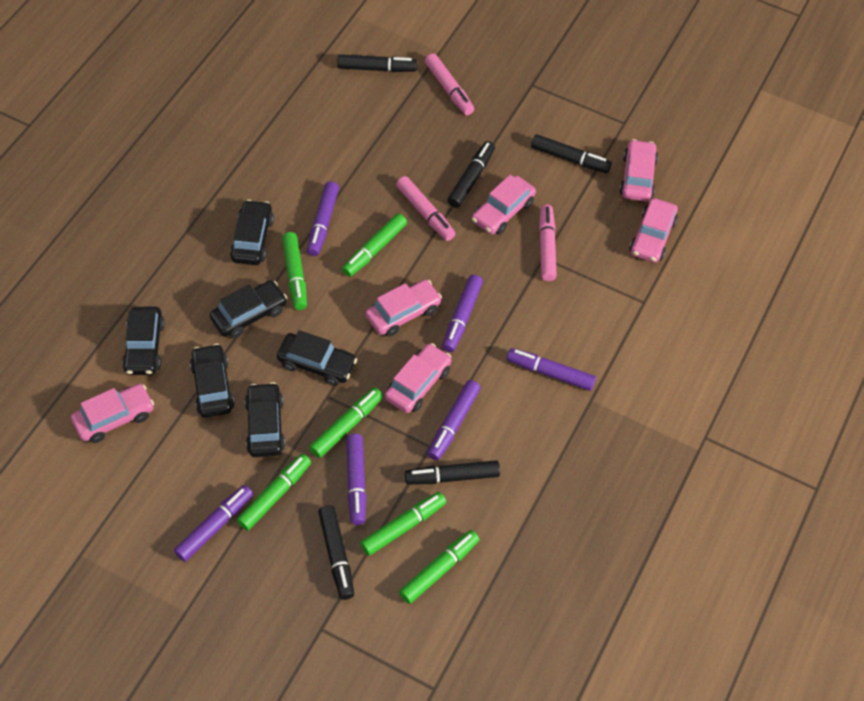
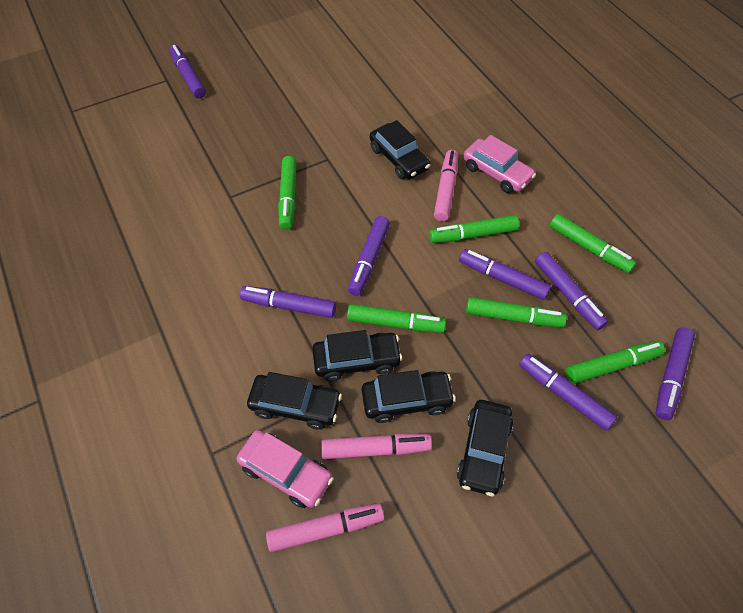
black car: 6 -> 5
black marker: 5 -> 0
pink car: 6 -> 2
purple marker: 6 -> 7

